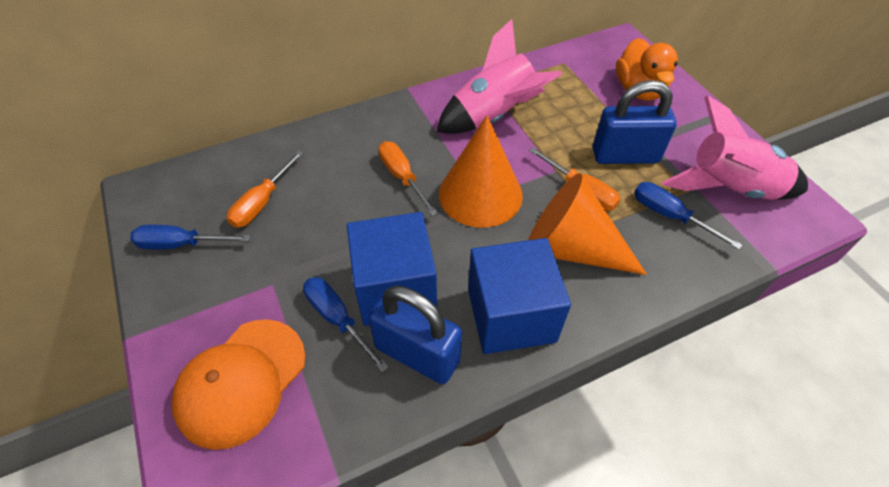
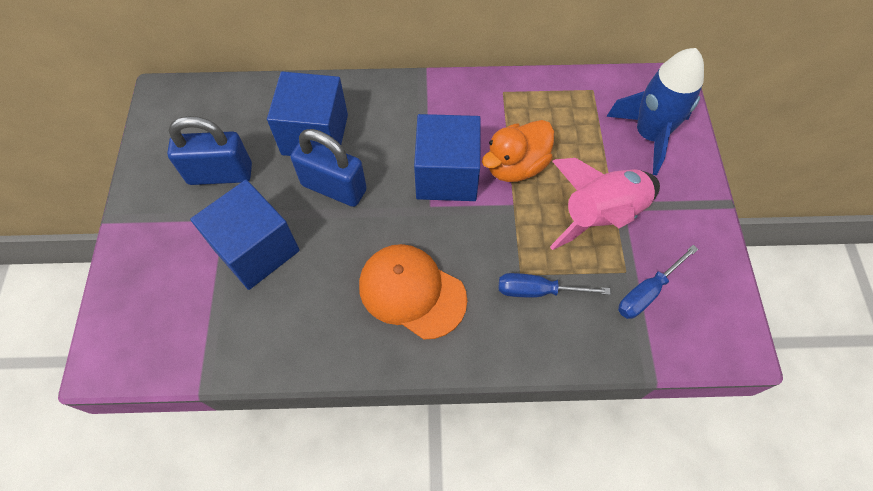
blue cube: 2 -> 3
blue rocket: 0 -> 1
blue screwdriver: 3 -> 2
orange cone: 2 -> 0
orange screwdriver: 3 -> 0
pink rocket: 2 -> 1

